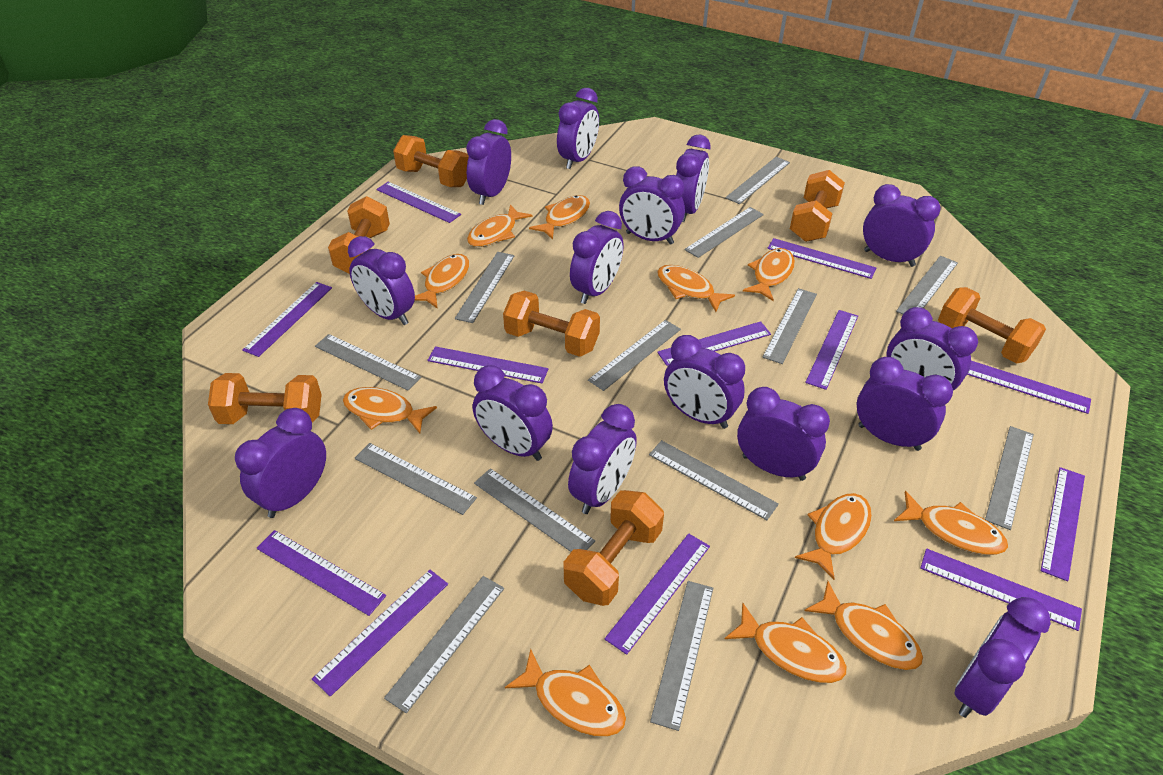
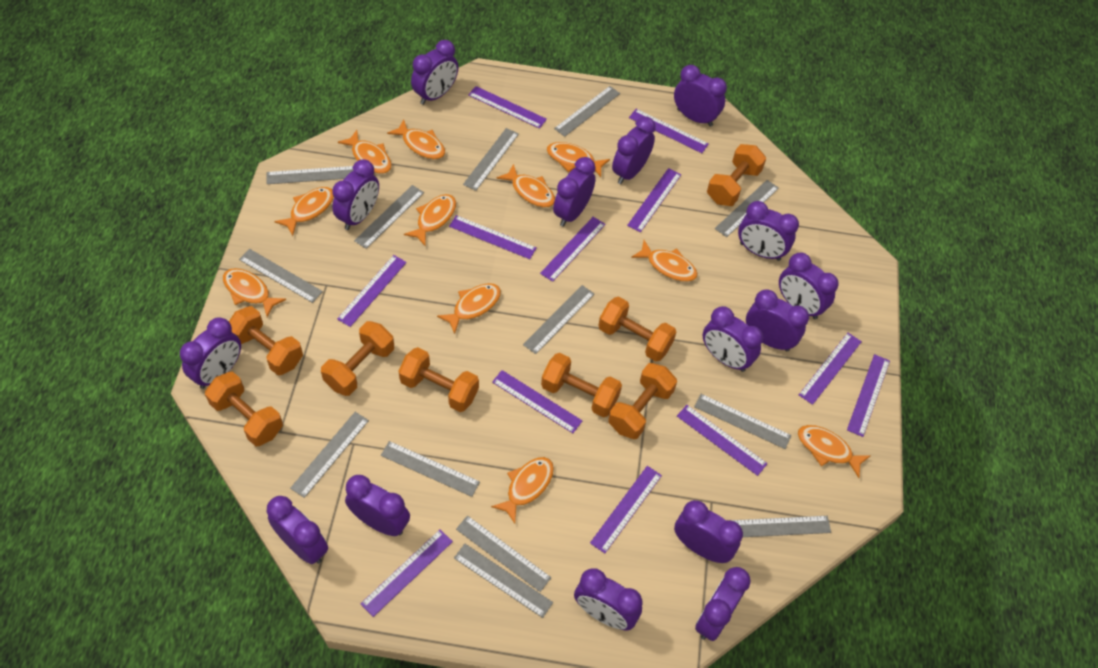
orange dumbbell: 7 -> 8

